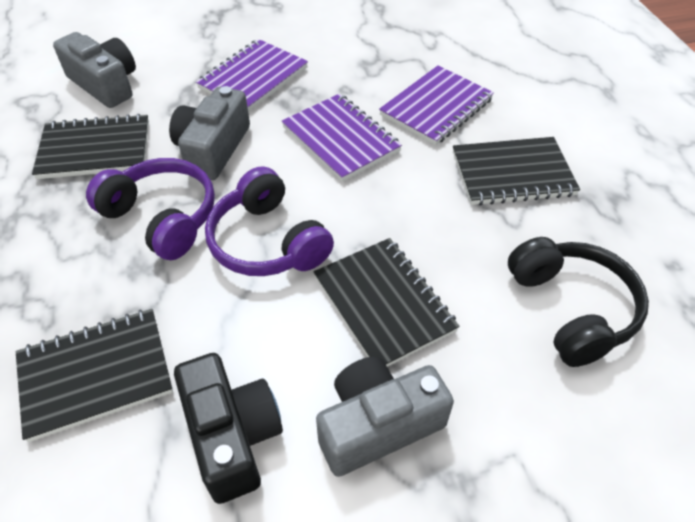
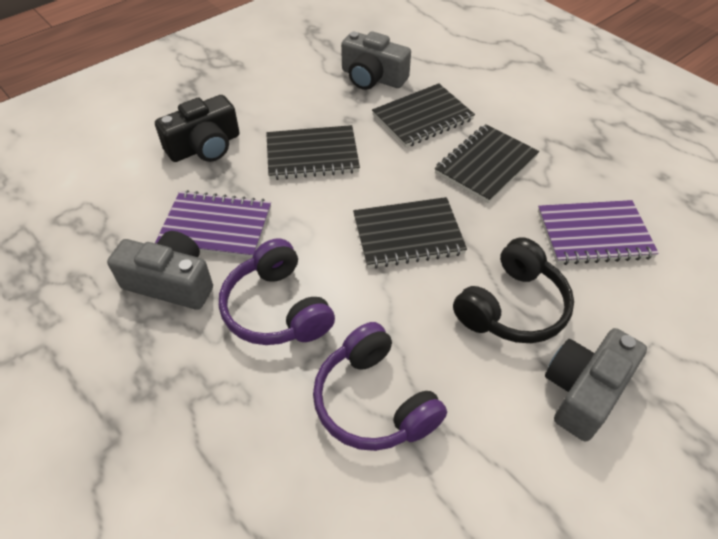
purple notebook: 3 -> 2

